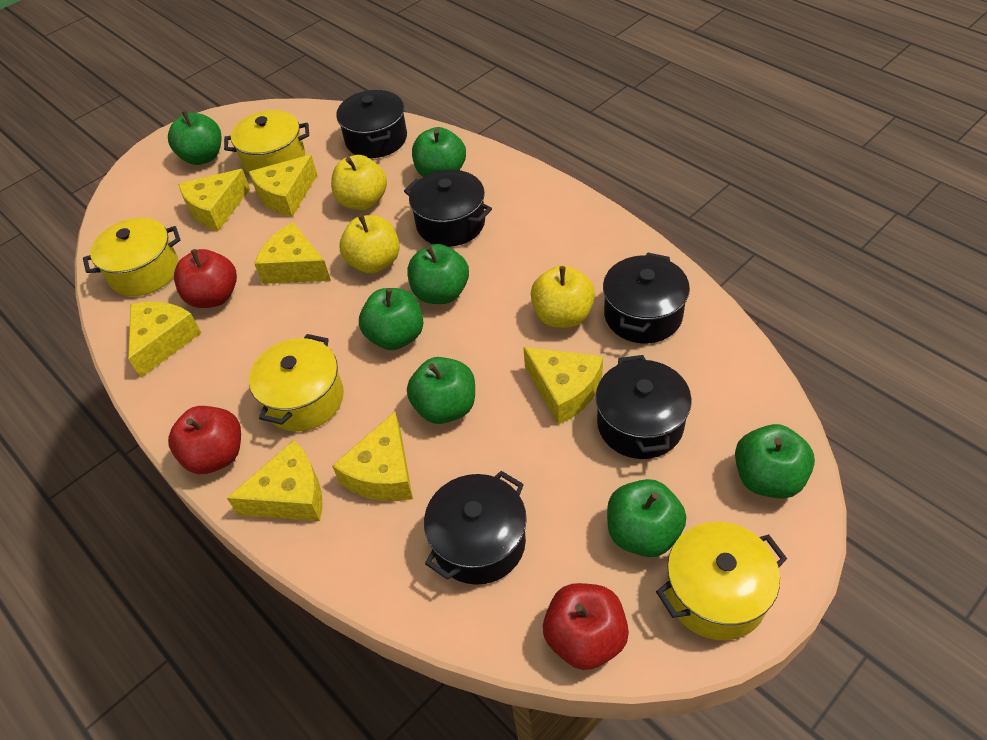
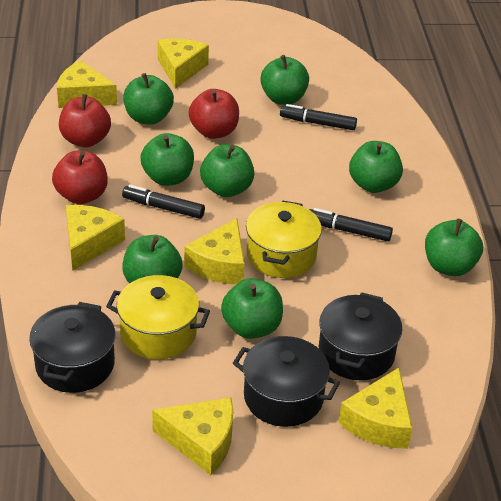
black marker: 0 -> 3
black pot: 5 -> 3
green apple: 7 -> 8
yellow apple: 3 -> 0
yellow cheese: 7 -> 6
yellow pot: 4 -> 2

